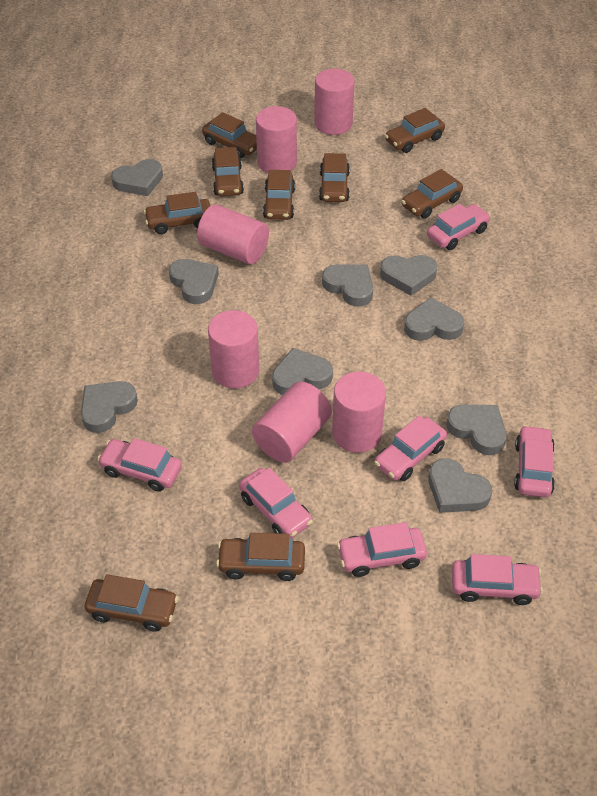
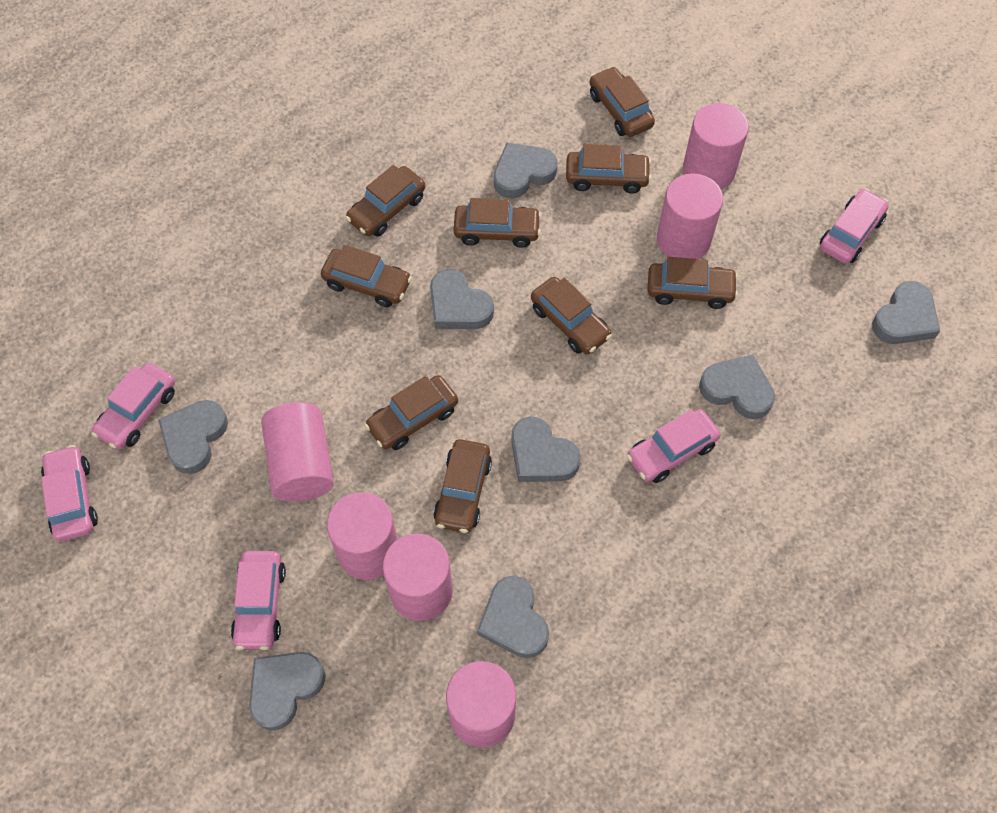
grey heart: 9 -> 8
pink car: 7 -> 5

